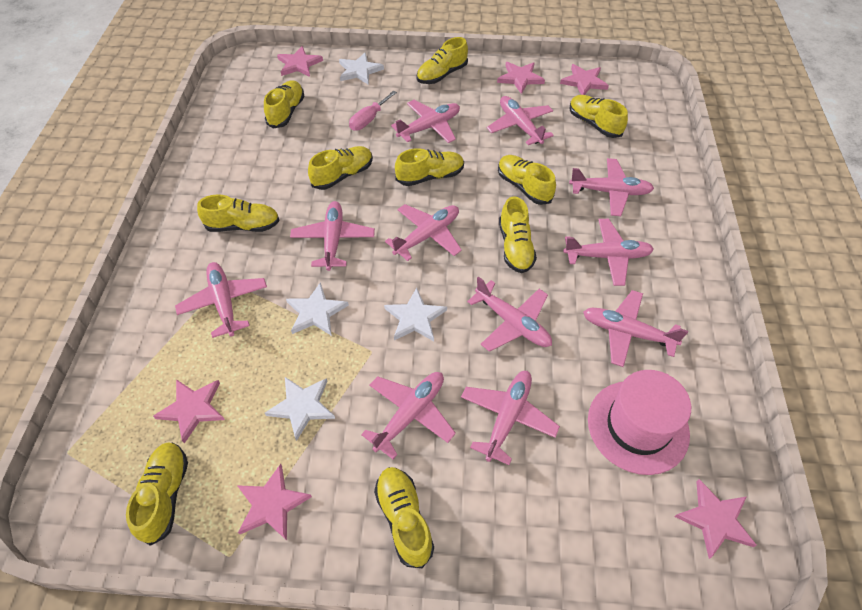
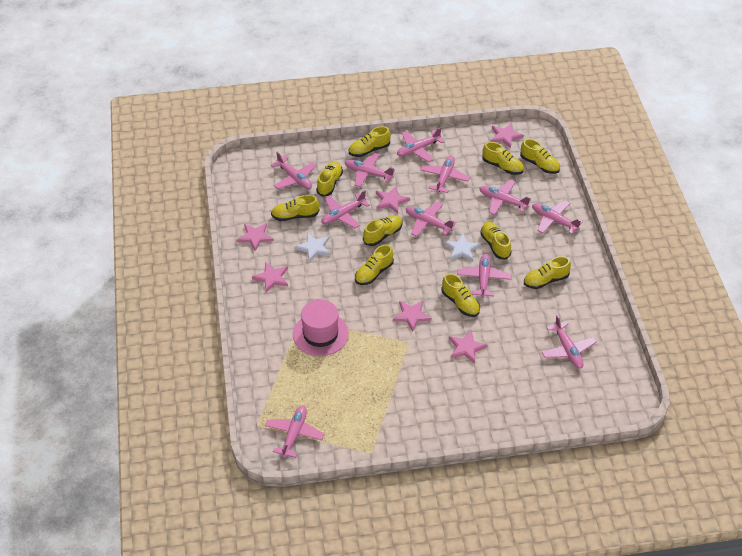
pink screwdriver: 1 -> 0
white star: 4 -> 2

